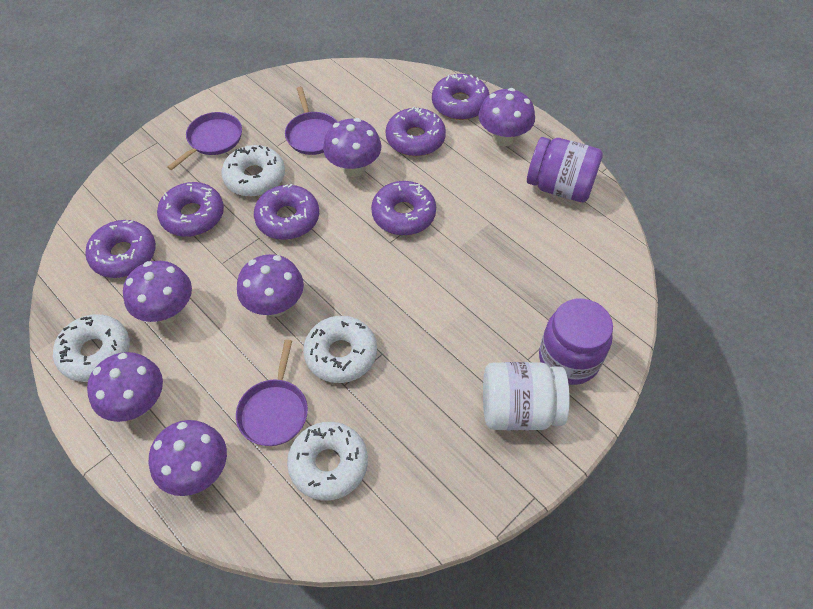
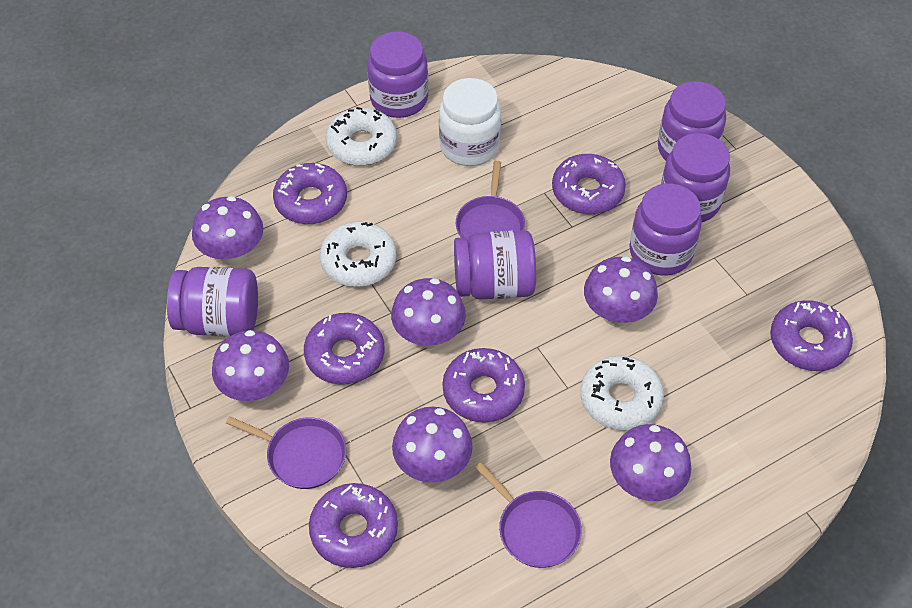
purple jar: 2 -> 6
white donut: 4 -> 3

